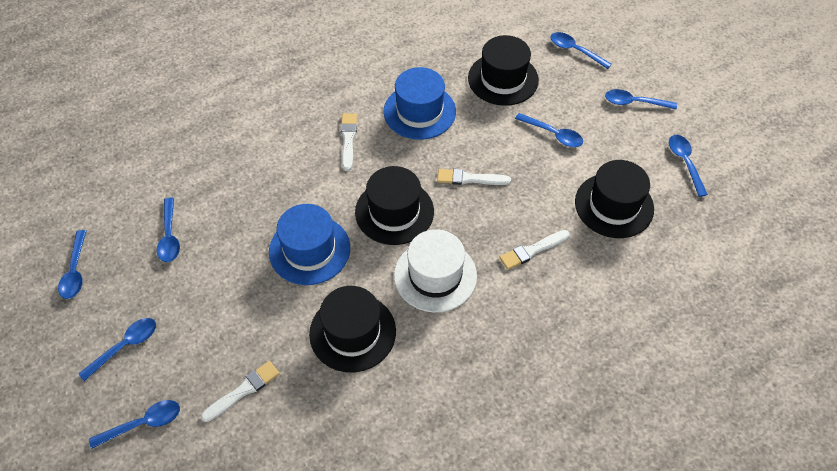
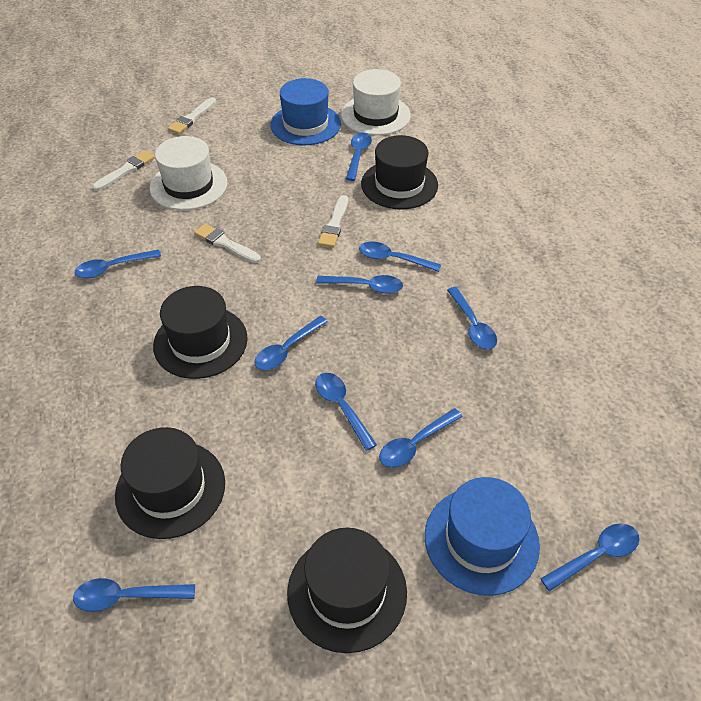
blue spoon: 8 -> 10
white hat: 1 -> 2

